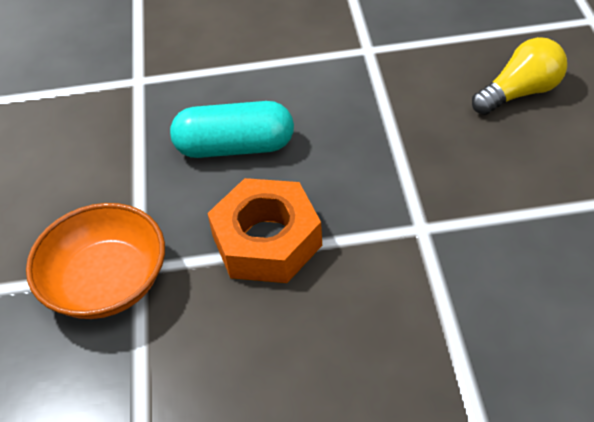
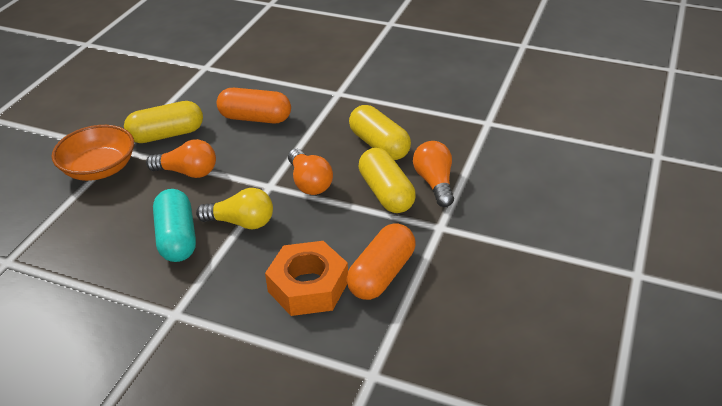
orange capsule: 0 -> 2
orange light bulb: 0 -> 3
yellow capsule: 0 -> 3

